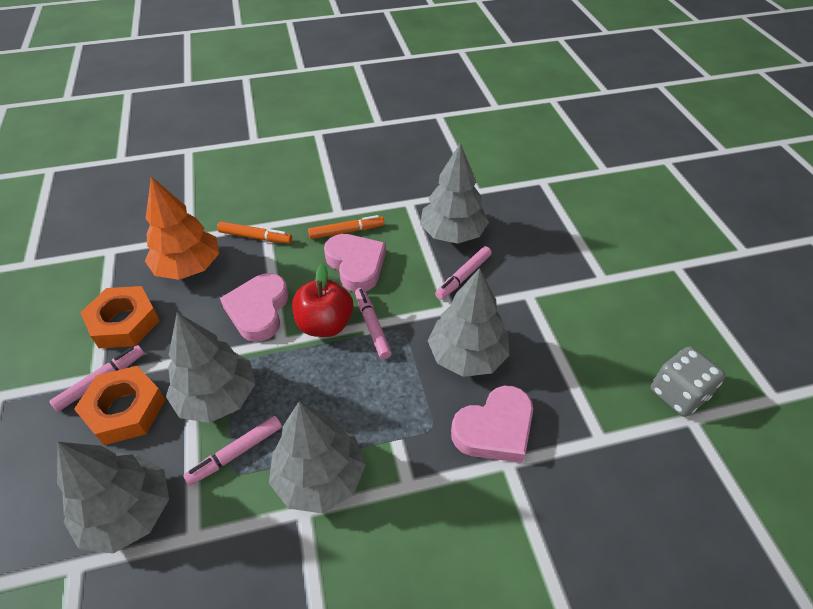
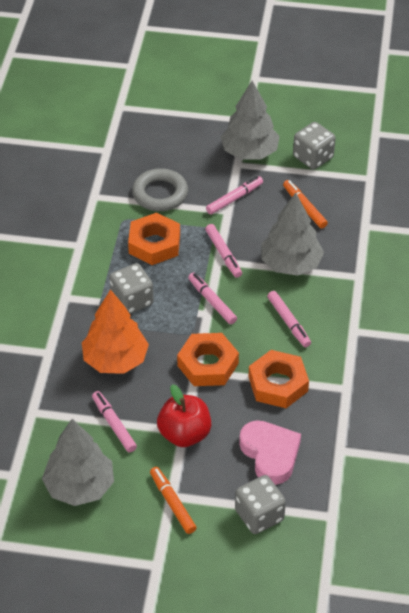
grey dice: 1 -> 3
grey ring: 0 -> 1
grey tree: 5 -> 3
orange nut: 2 -> 3
pink heart: 3 -> 1
pink marker: 4 -> 5

